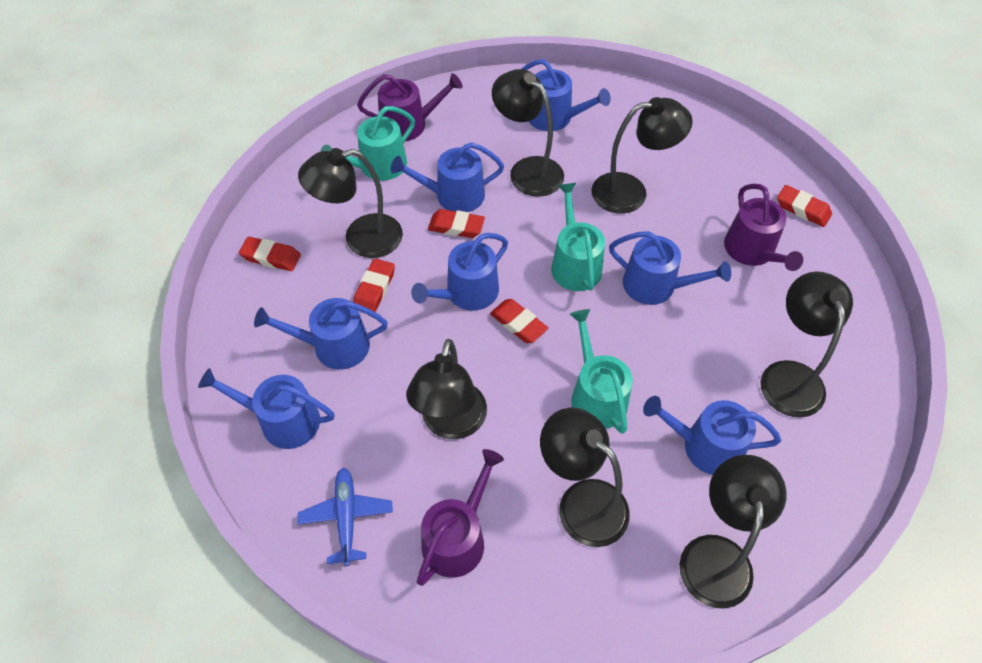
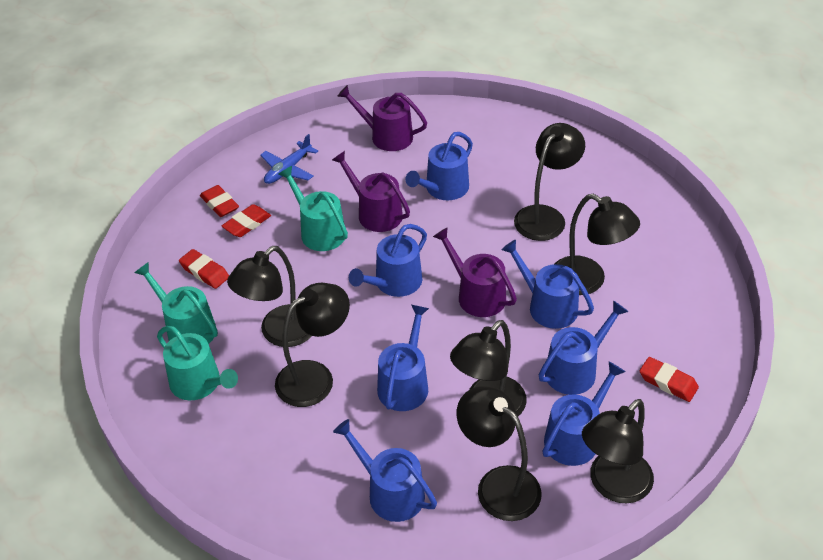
red eraser: 5 -> 4

